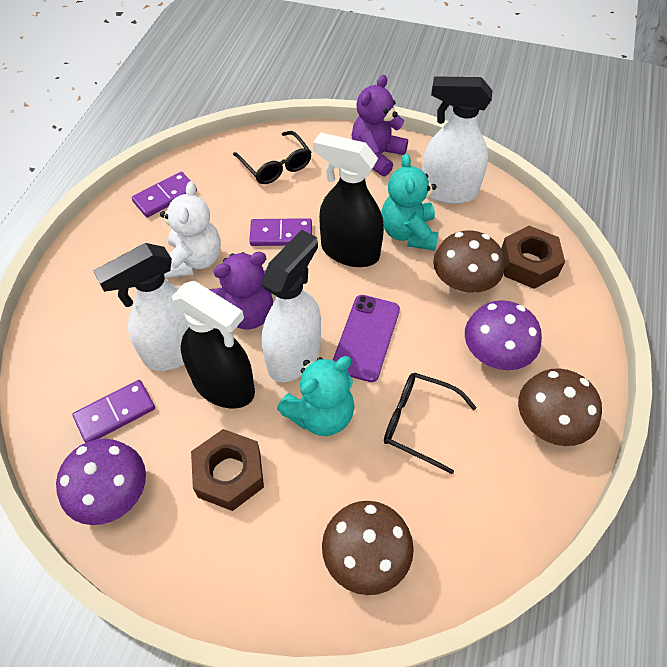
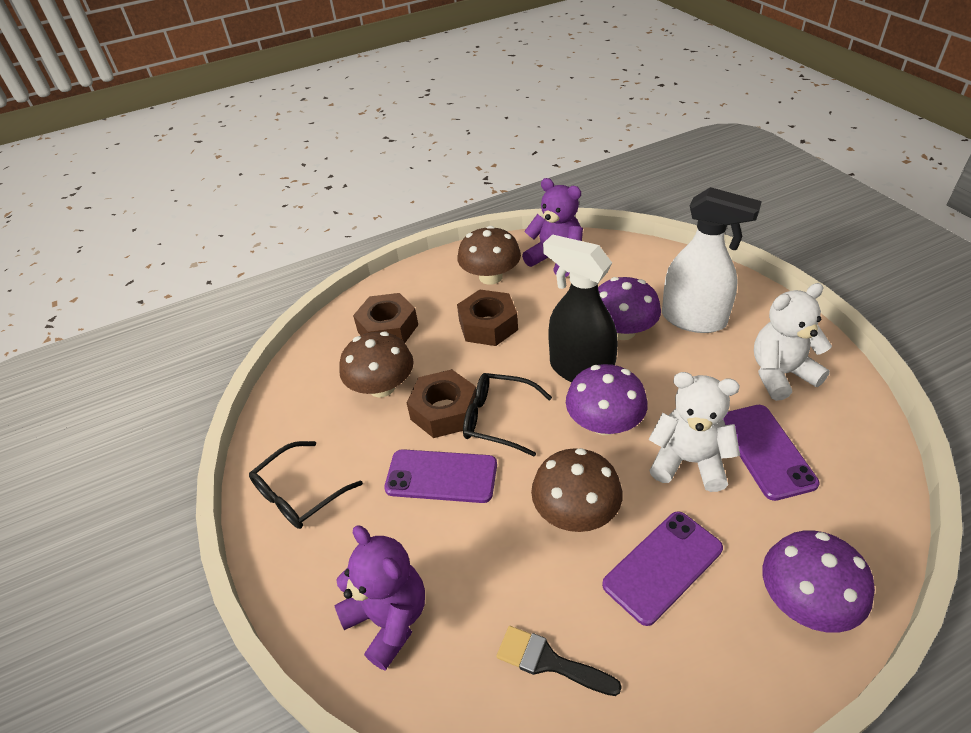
black brush: 0 -> 1
black spray bottle: 2 -> 1
brown nut: 2 -> 3
purple domino: 3 -> 0
purple mushroom: 2 -> 3
purple phone: 1 -> 3
turquoise teddy bear: 2 -> 0
white spray bottle: 3 -> 1
white teddy bear: 1 -> 2

